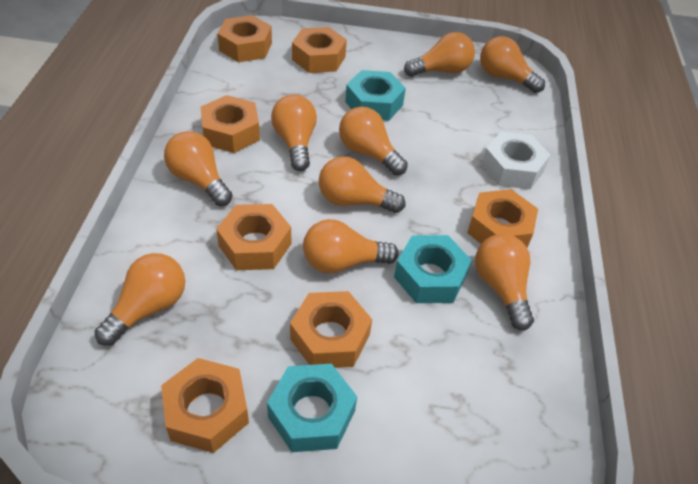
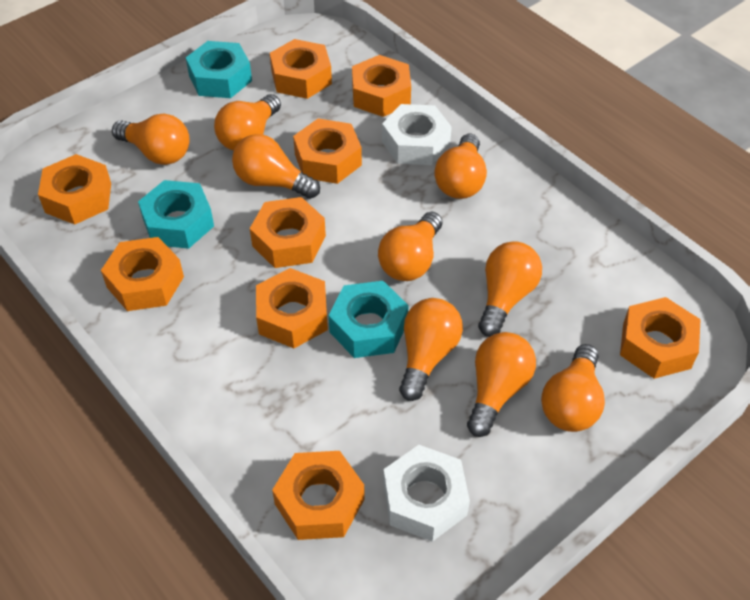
orange nut: 7 -> 9
white nut: 1 -> 2

